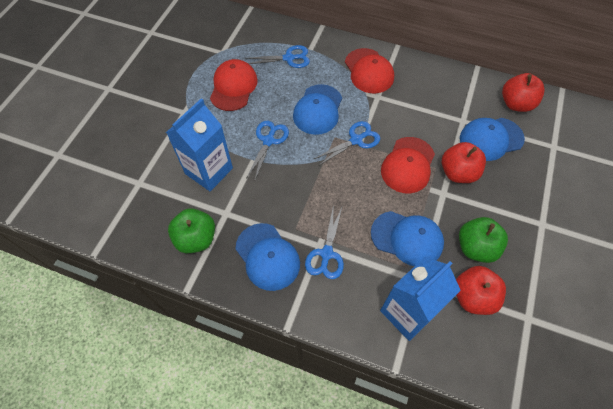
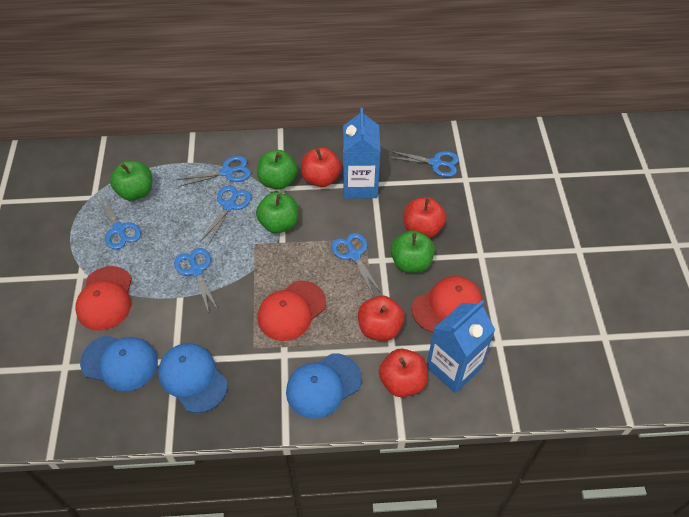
blue cap: 4 -> 3
blue scissors: 4 -> 6
green apple: 2 -> 4
red apple: 3 -> 4

